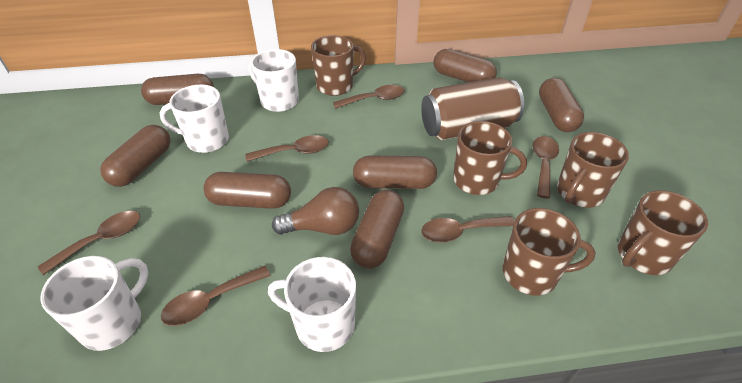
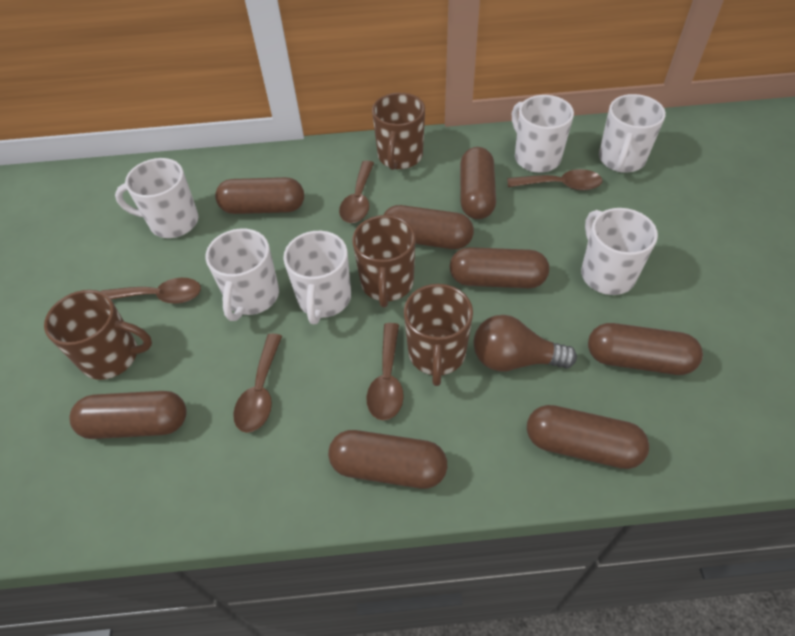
brown can: 1 -> 0
brown capsule: 7 -> 8
brown mug: 5 -> 4
brown spoon: 6 -> 5
white mug: 4 -> 6

